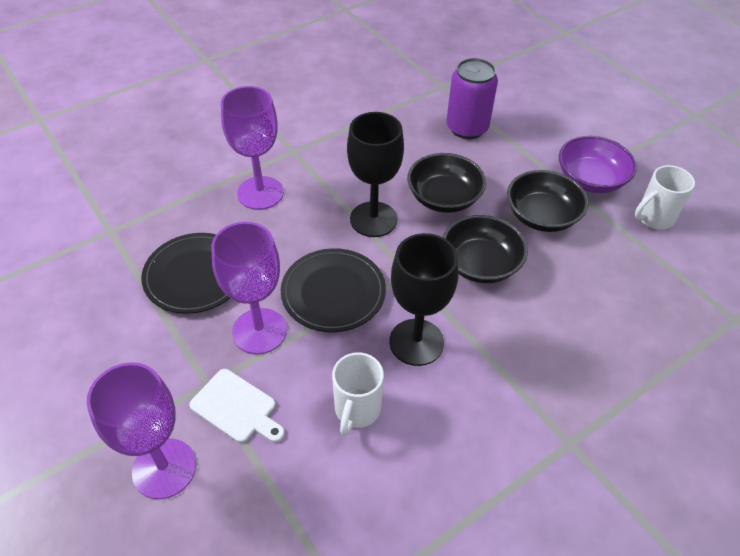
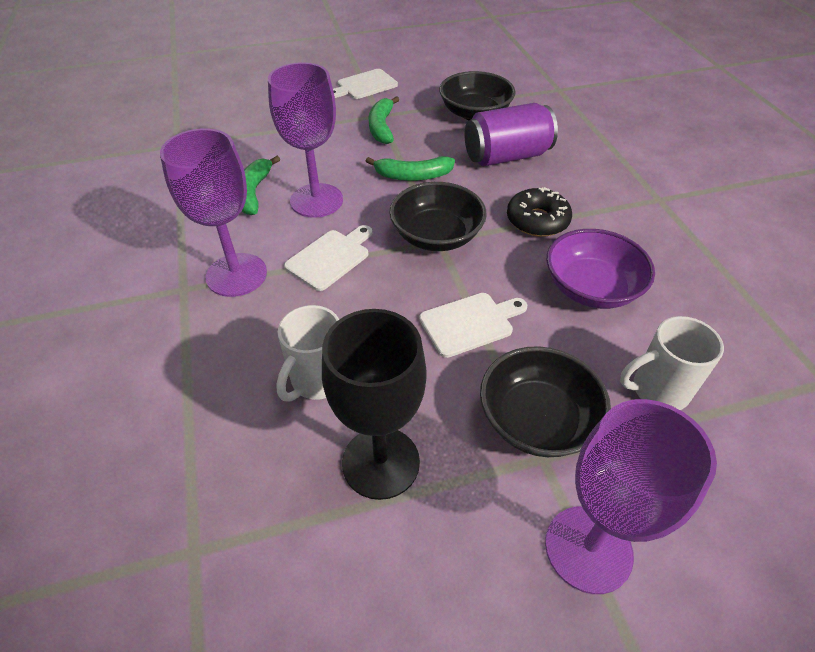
black donut: 0 -> 1
black goblet: 2 -> 1
black plate: 2 -> 0
green banana: 0 -> 3
white cutting board: 1 -> 3

